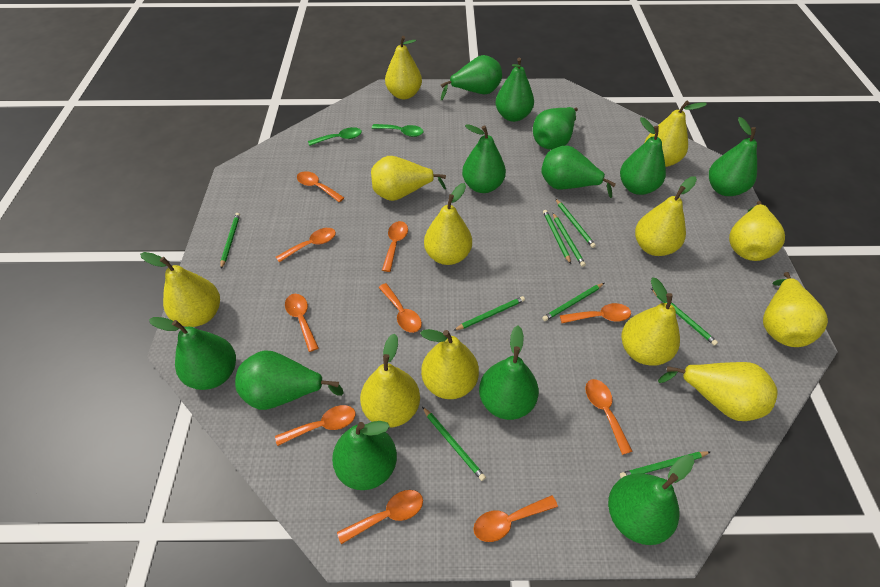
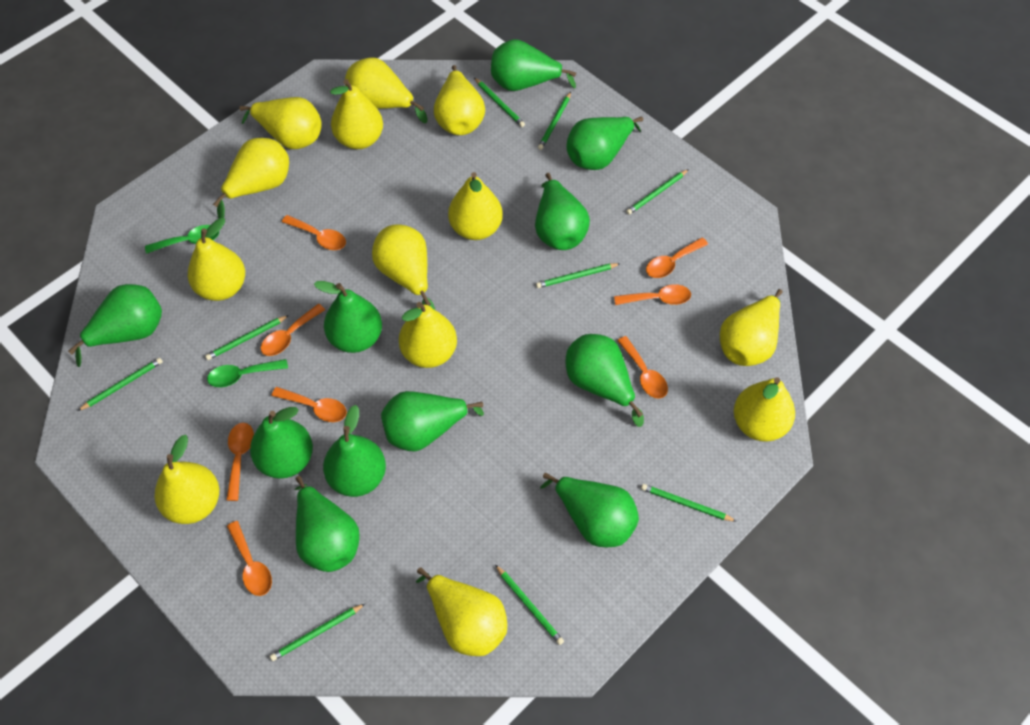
green pear: 12 -> 11
orange spoon: 10 -> 8
yellow pear: 12 -> 13

